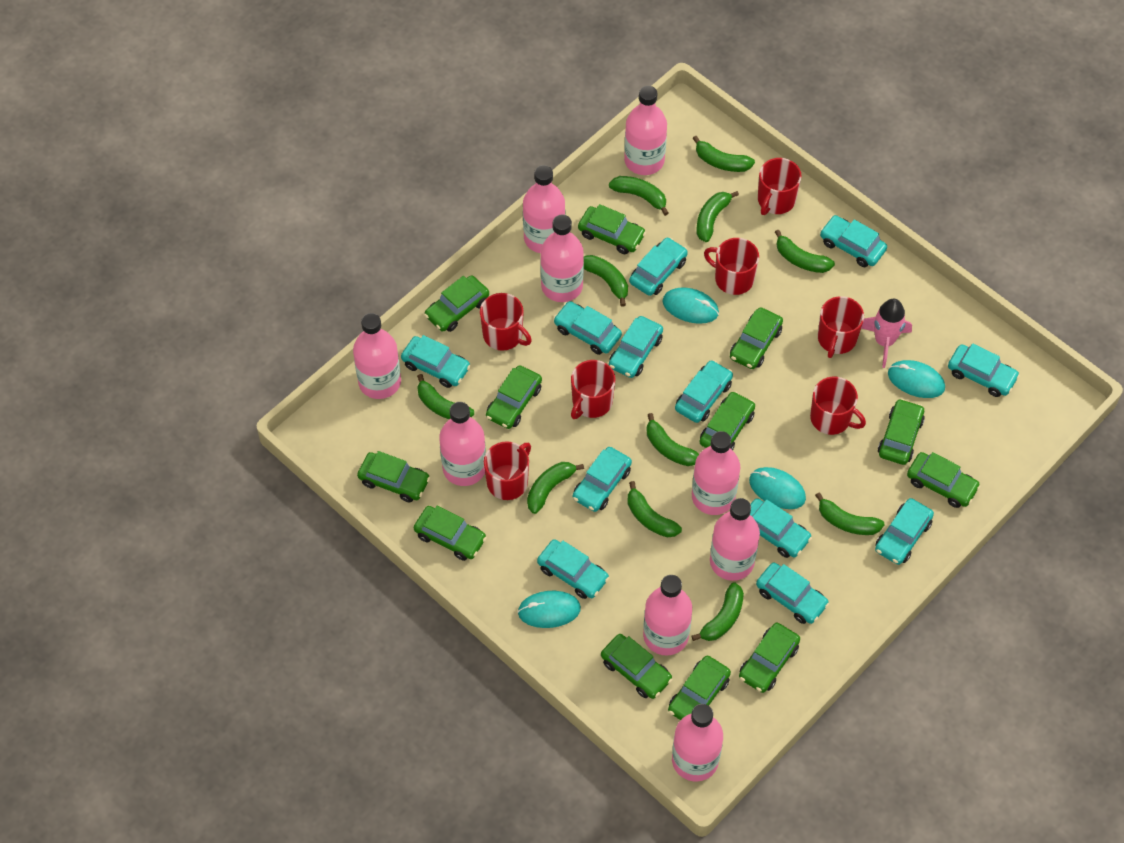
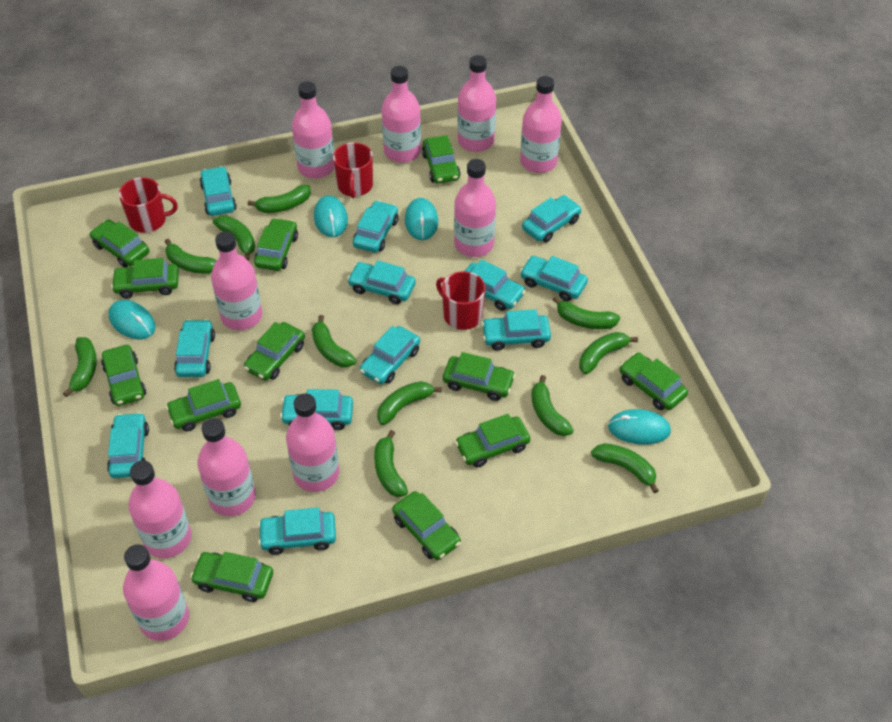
pink bottle: 9 -> 10
pink rocket: 1 -> 0
red mug: 7 -> 3

